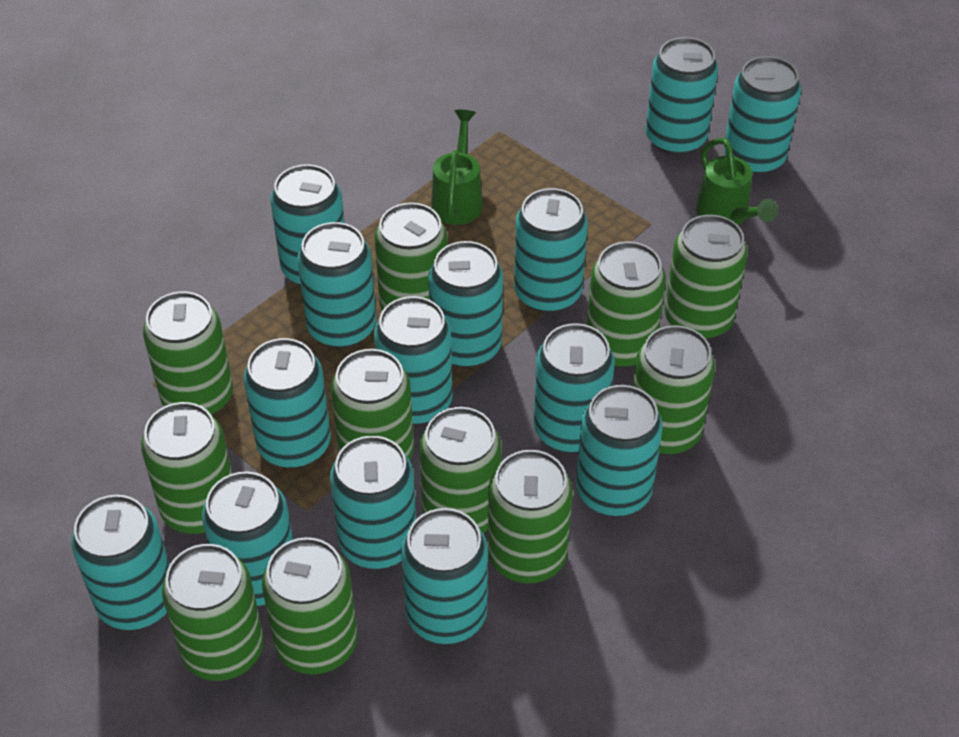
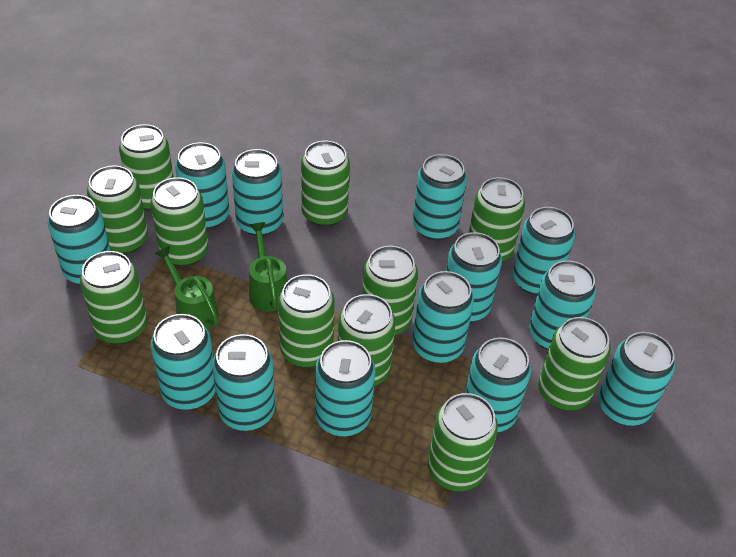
turquoise can: 14 -> 13

